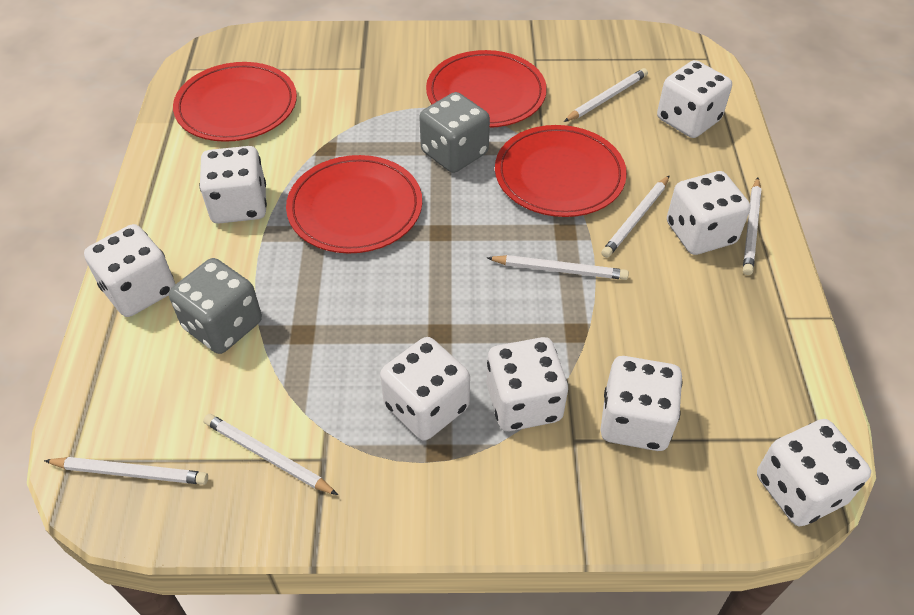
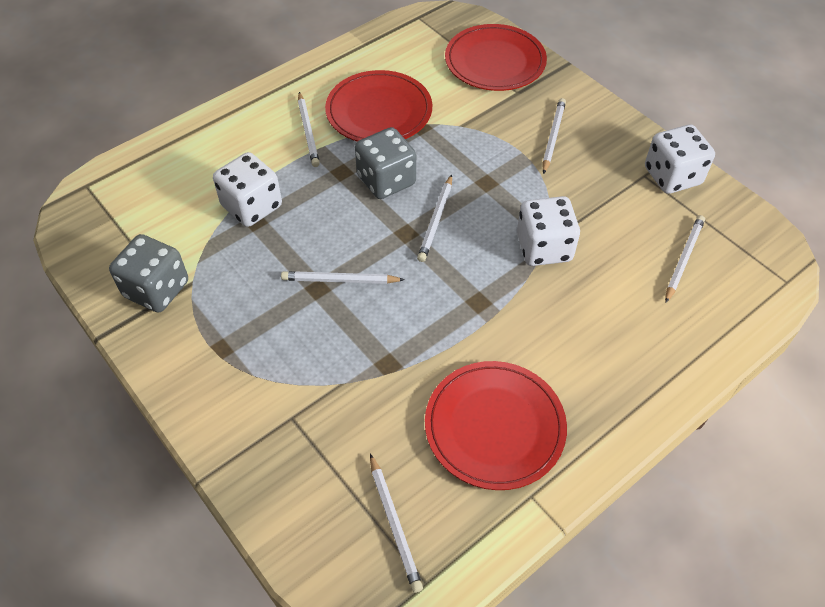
red plate: 4 -> 3
white dice: 8 -> 3

